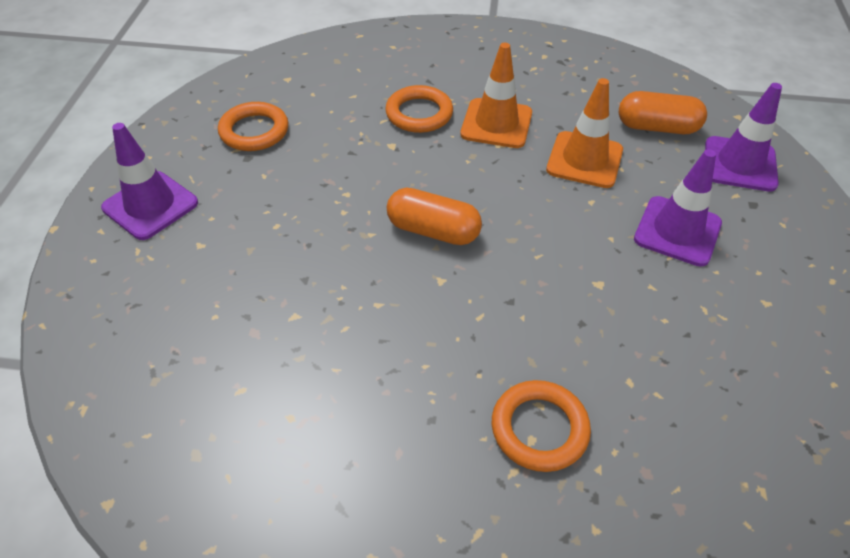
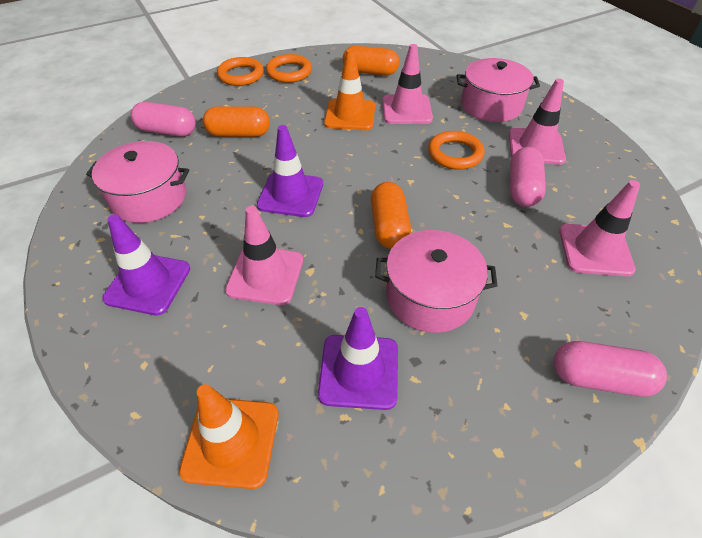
orange capsule: 2 -> 3
pink capsule: 0 -> 3
pink pot: 0 -> 3
pink traffic cone: 0 -> 4

